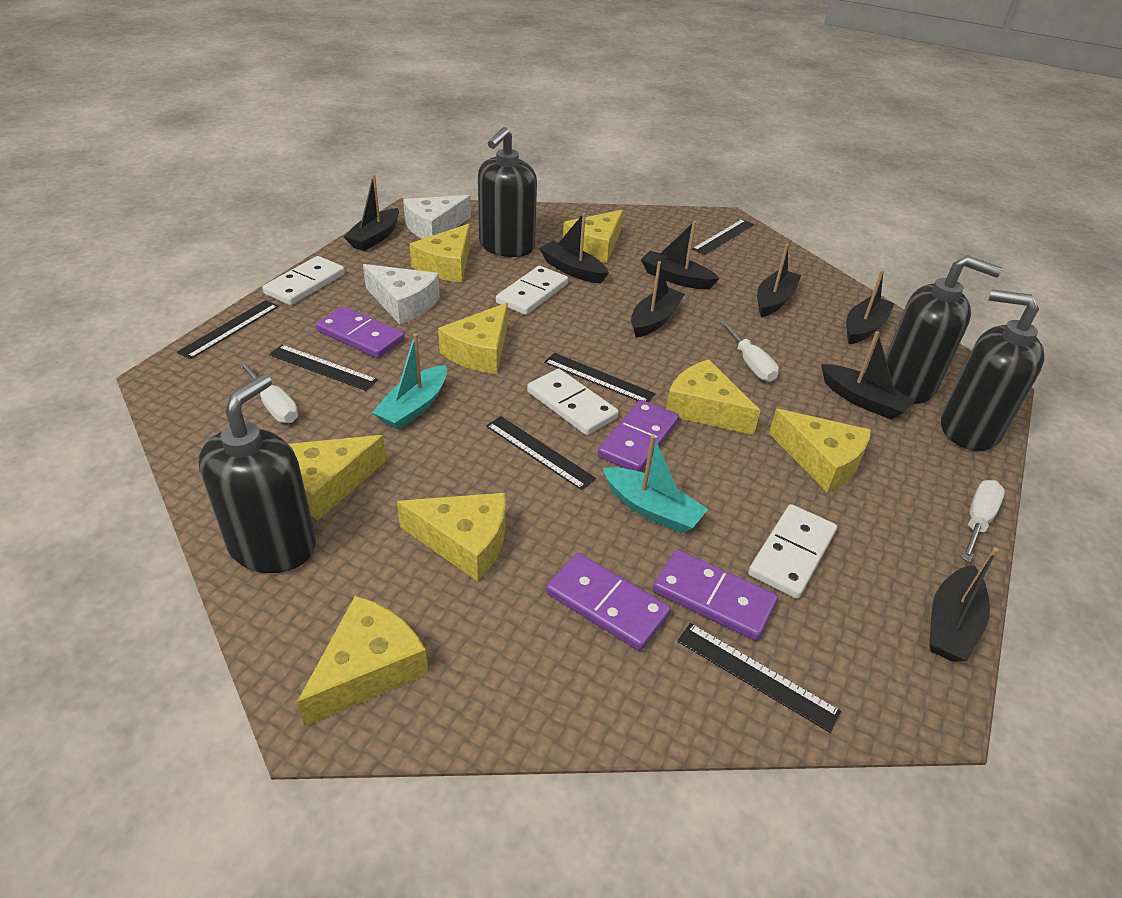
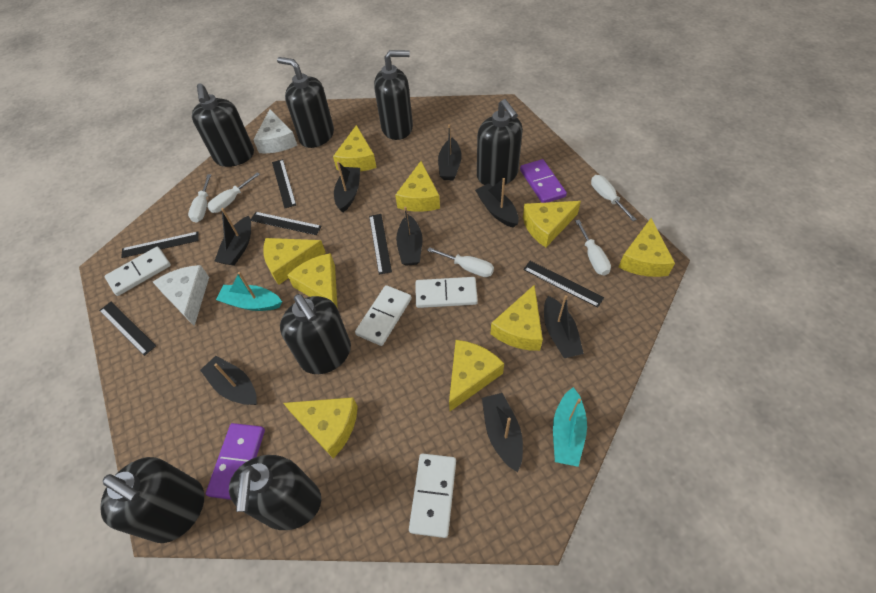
black soap dispenser: 4 -> 7
purple domino: 4 -> 2
white screwdriver: 3 -> 5
yellow cheese: 8 -> 9

